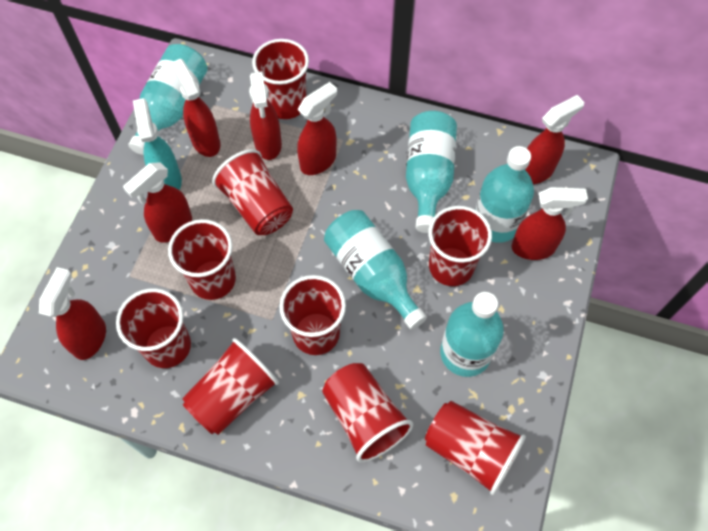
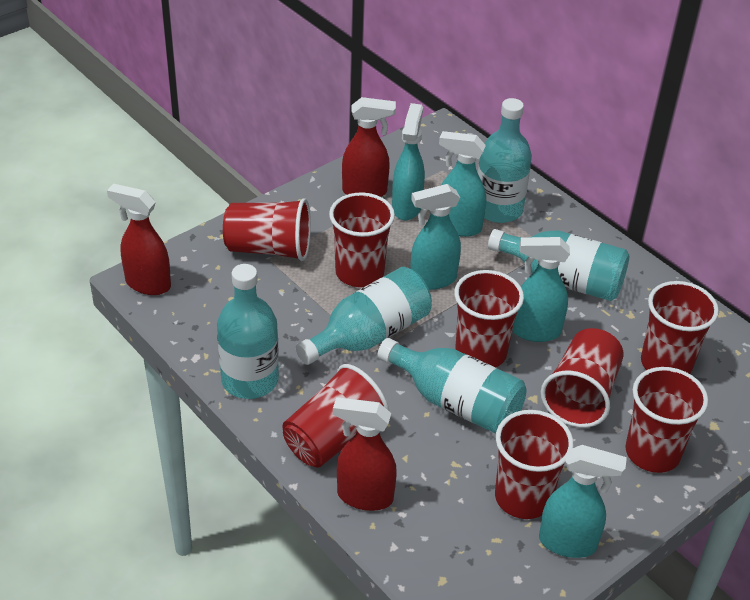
red cup: 9 -> 8
red spray bottle: 7 -> 3
turquoise spray bottle: 1 -> 5

